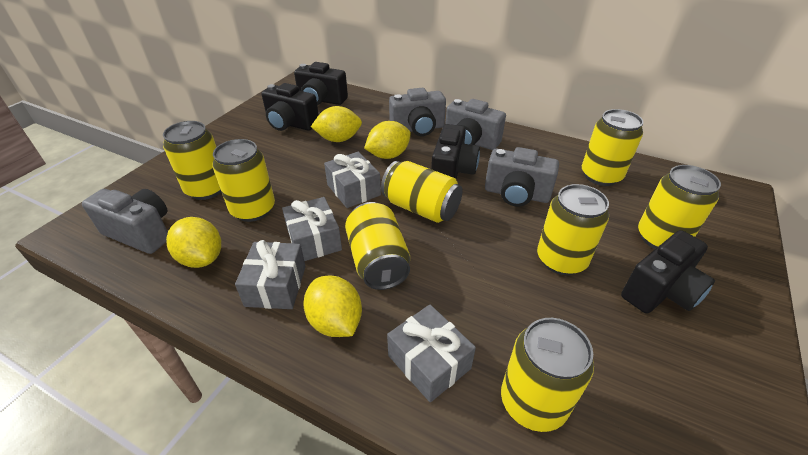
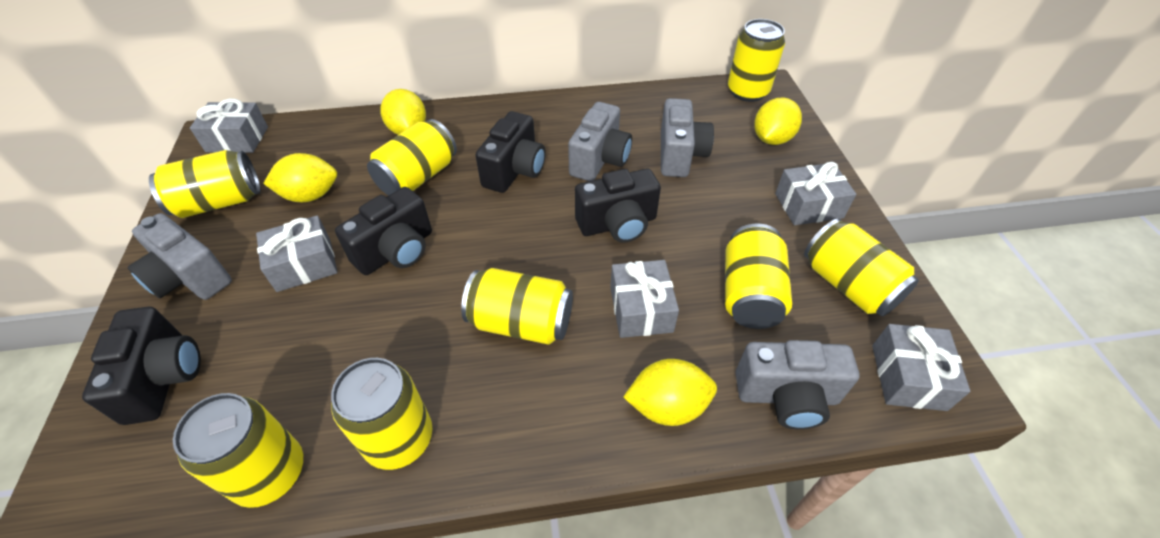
grey gift: 4 -> 5

